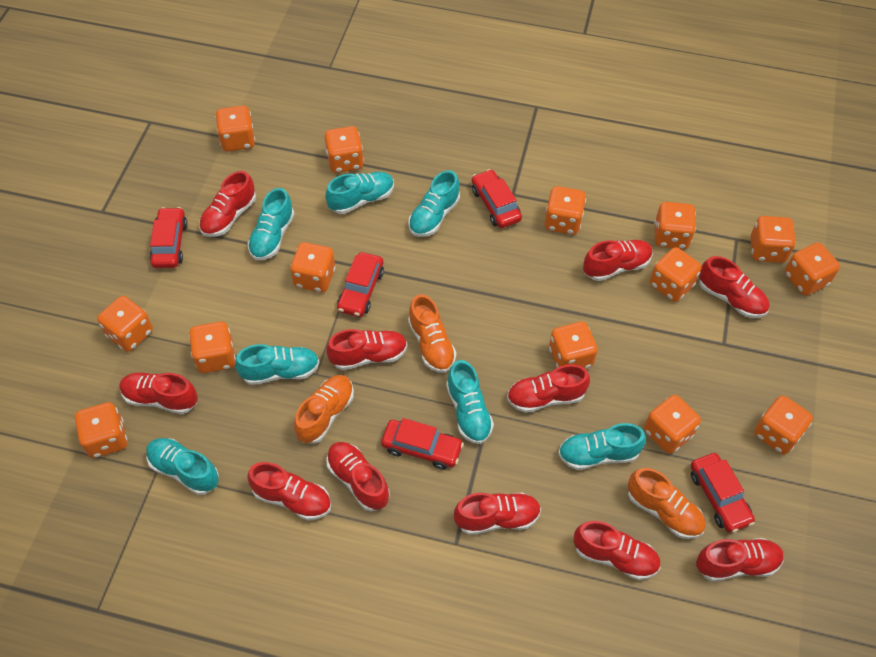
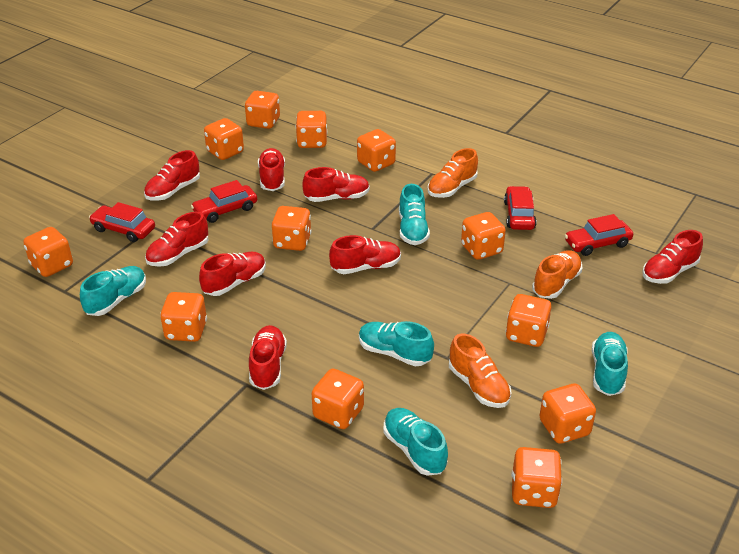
orange dice: 14 -> 12
red car: 5 -> 4
red shoe: 11 -> 8
turquoise shoe: 7 -> 5

